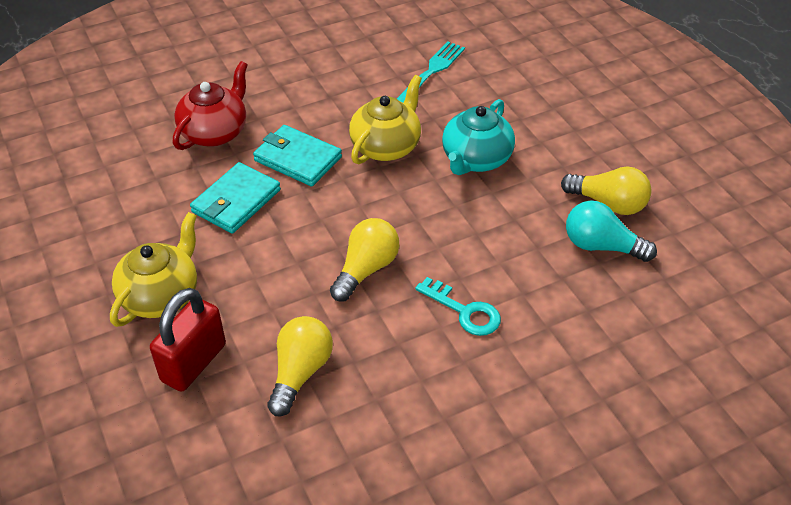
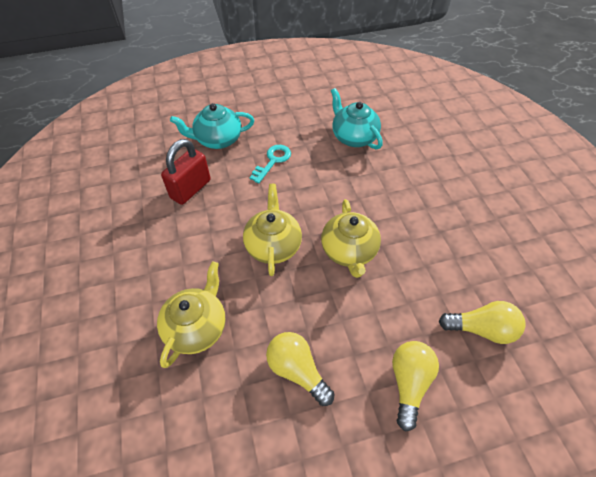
red teapot: 1 -> 0
turquoise fork: 1 -> 0
turquoise light bulb: 1 -> 0
turquoise teapot: 1 -> 2
turquoise wallet: 2 -> 0
yellow teapot: 2 -> 3

